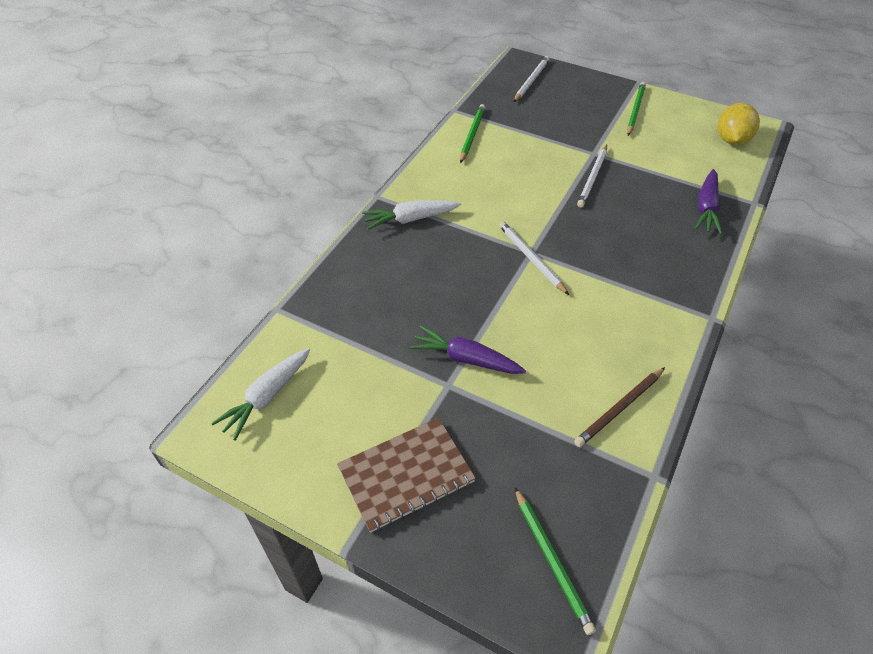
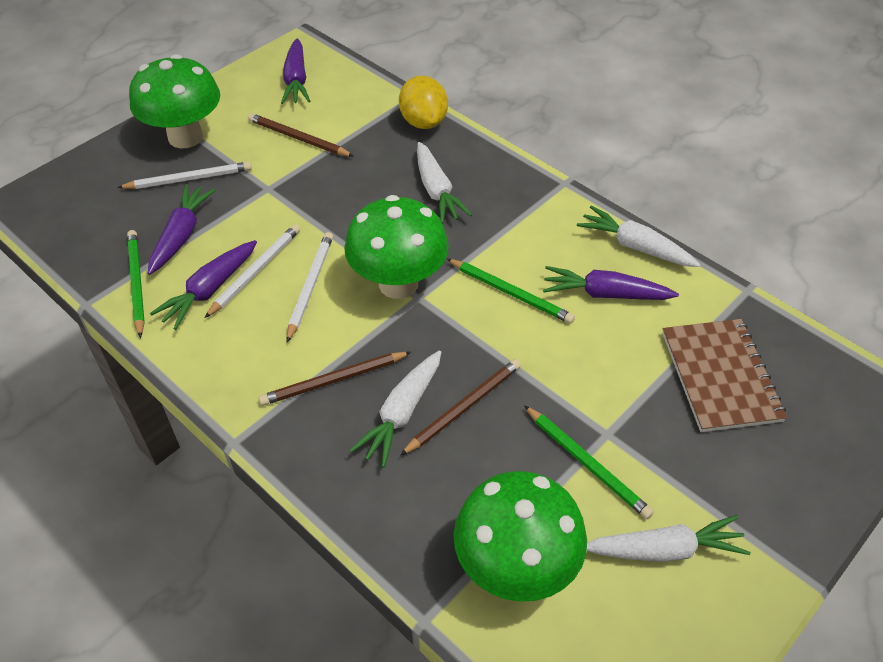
brown pencil: 1 -> 3
green mushroom: 0 -> 3
purple carrot: 2 -> 4
white carrot: 2 -> 4

